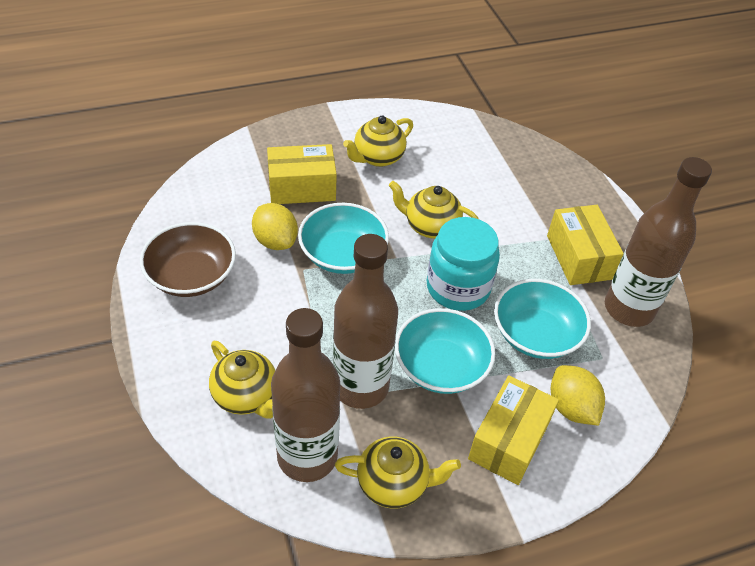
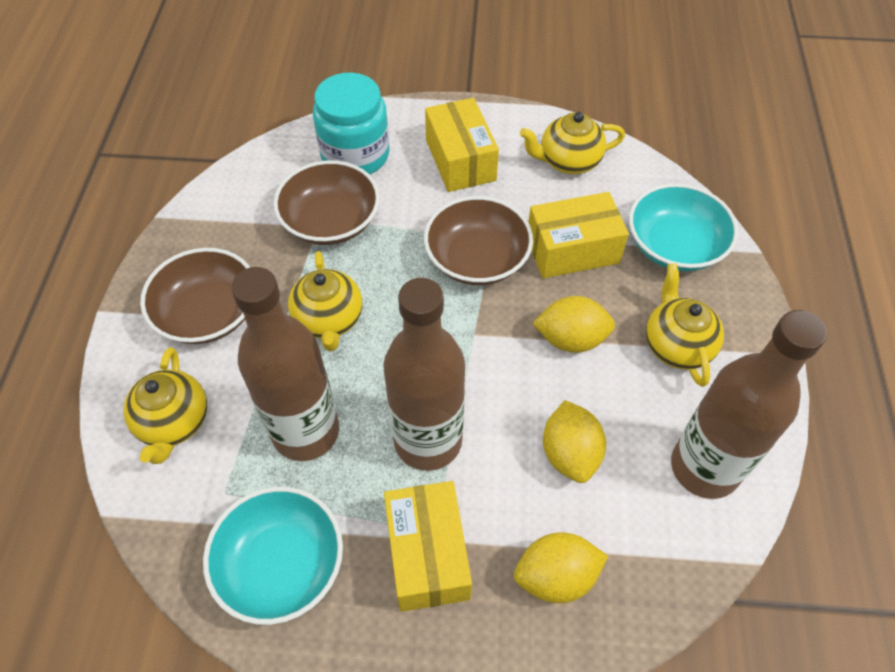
brown bowl: 1 -> 3
turquoise bowl: 3 -> 2
yellow lemon: 2 -> 3

